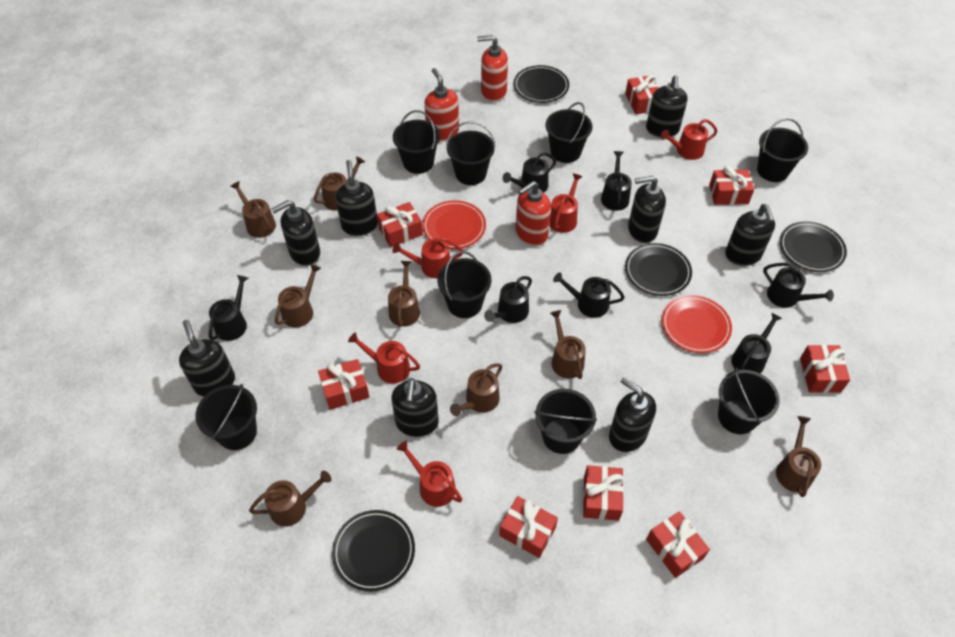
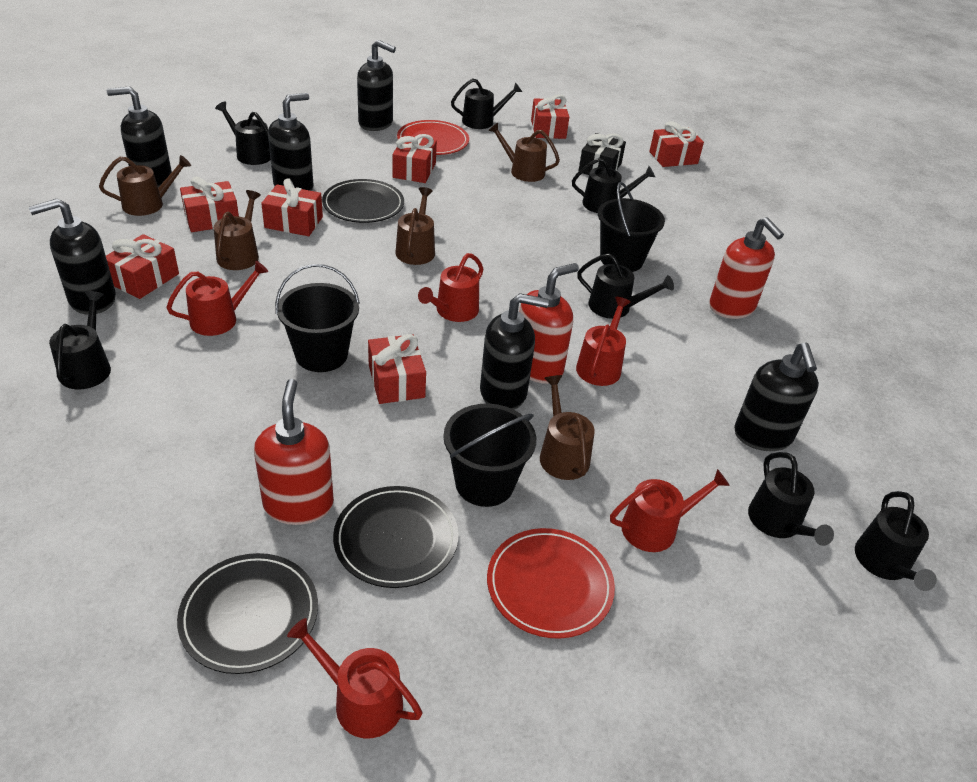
black bucket: 8 -> 3
black gift: 0 -> 1
black plate: 4 -> 3
black soap dispenser: 8 -> 6
brown watering can: 8 -> 5
red gift: 8 -> 7

